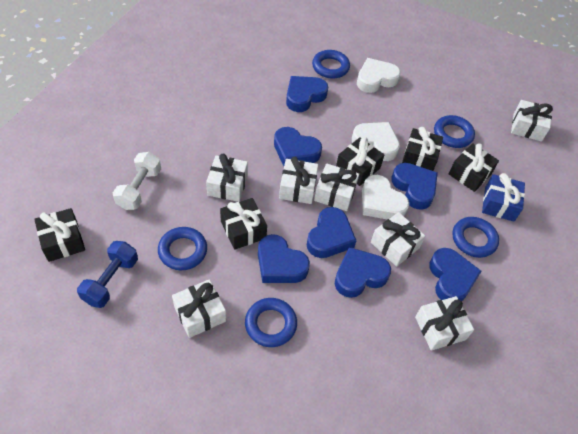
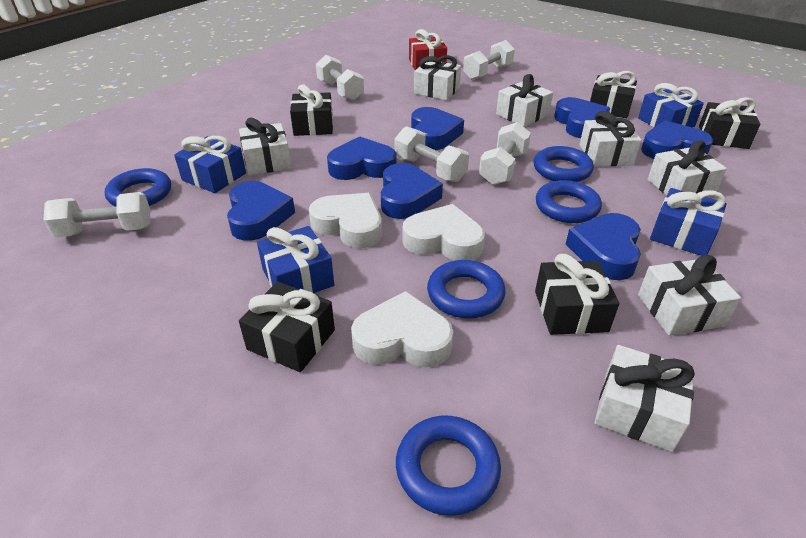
blue dumbbell: 1 -> 0
blue gift: 1 -> 4
red gift: 0 -> 1
white dumbbell: 1 -> 5

